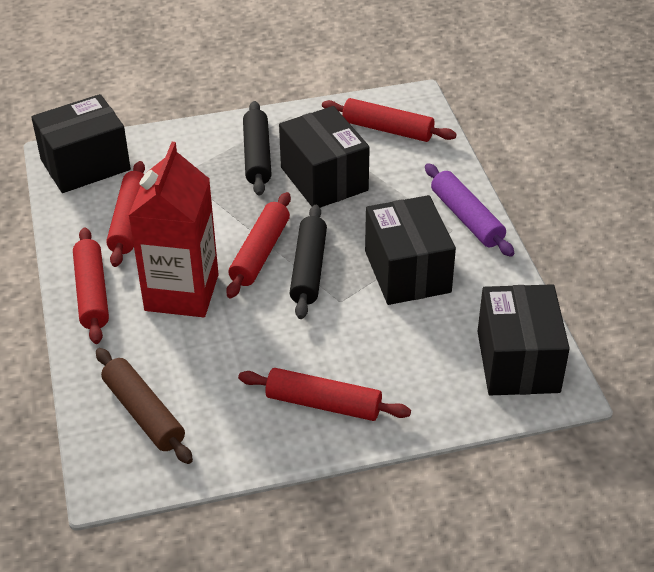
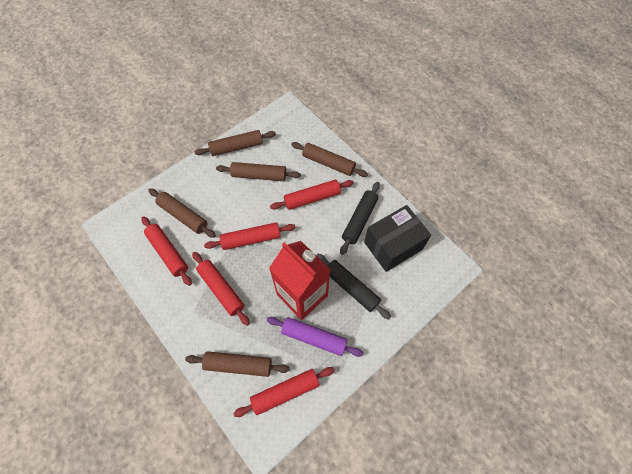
black box: 4 -> 1
brown rolling pin: 1 -> 5

